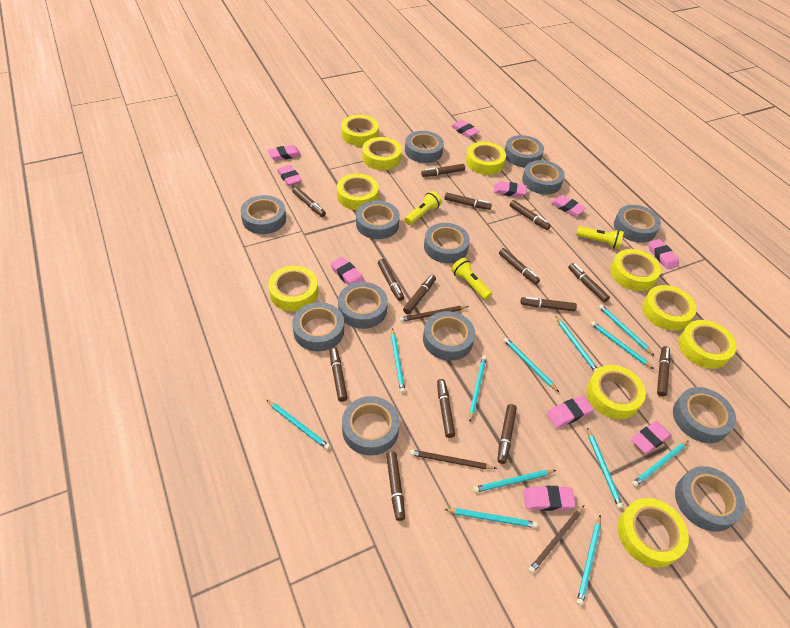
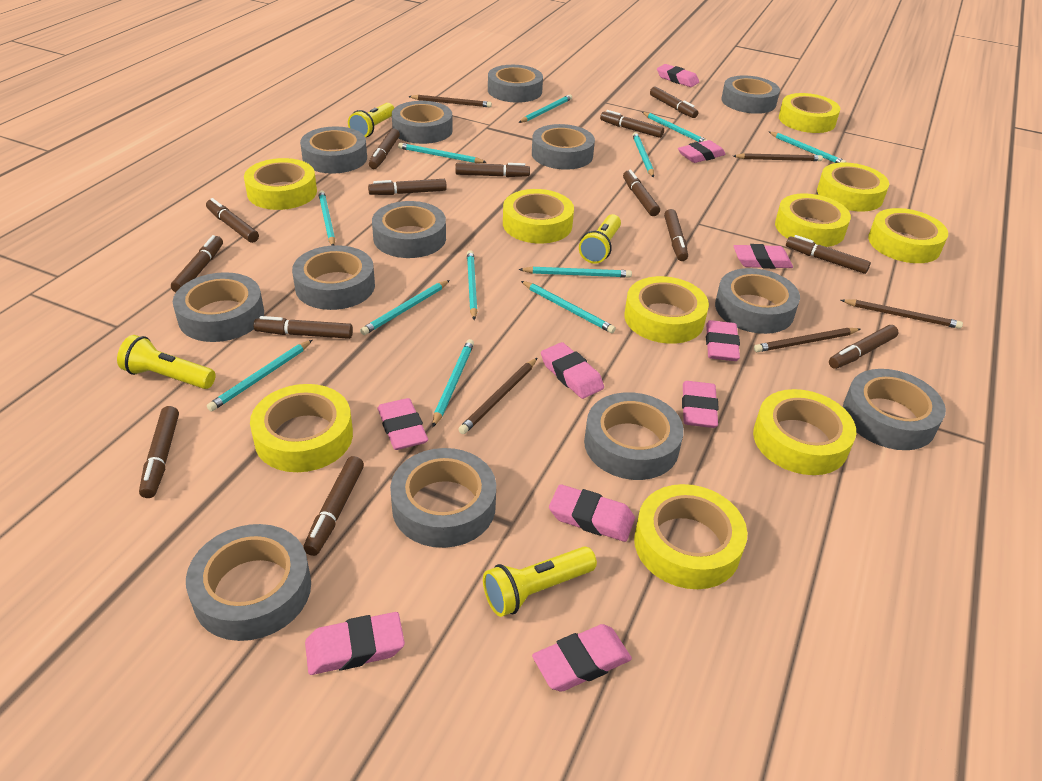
brown pencil: 3 -> 5
yellow flashlight: 3 -> 4

